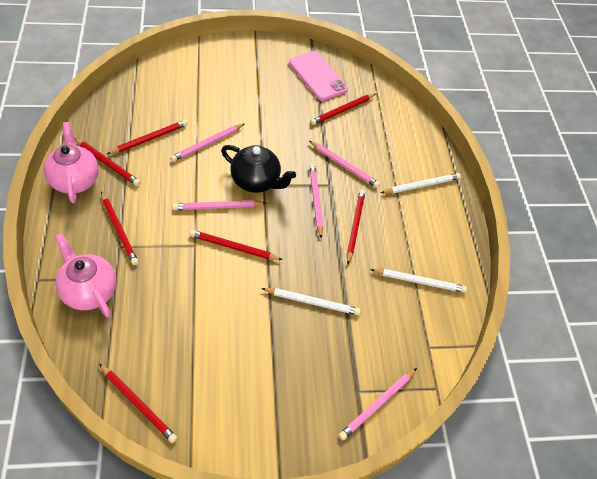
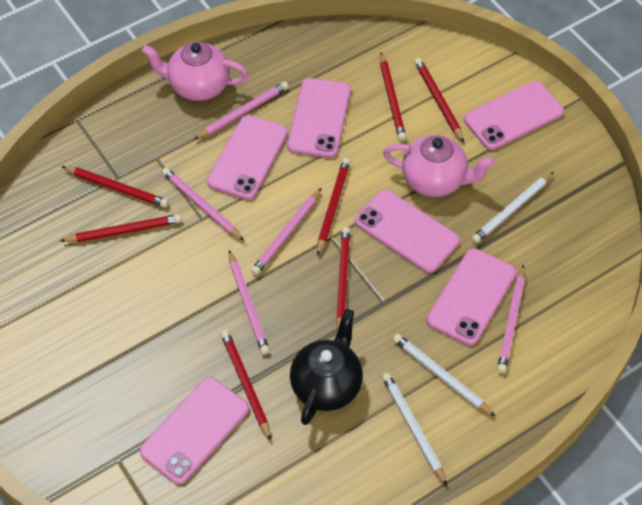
pink phone: 1 -> 6

